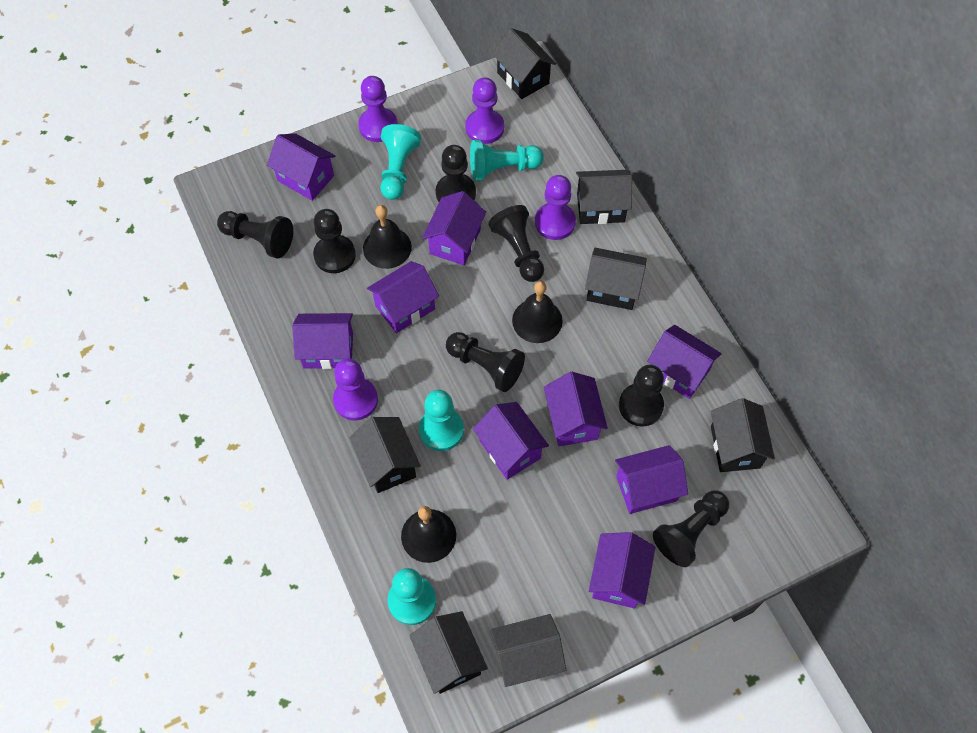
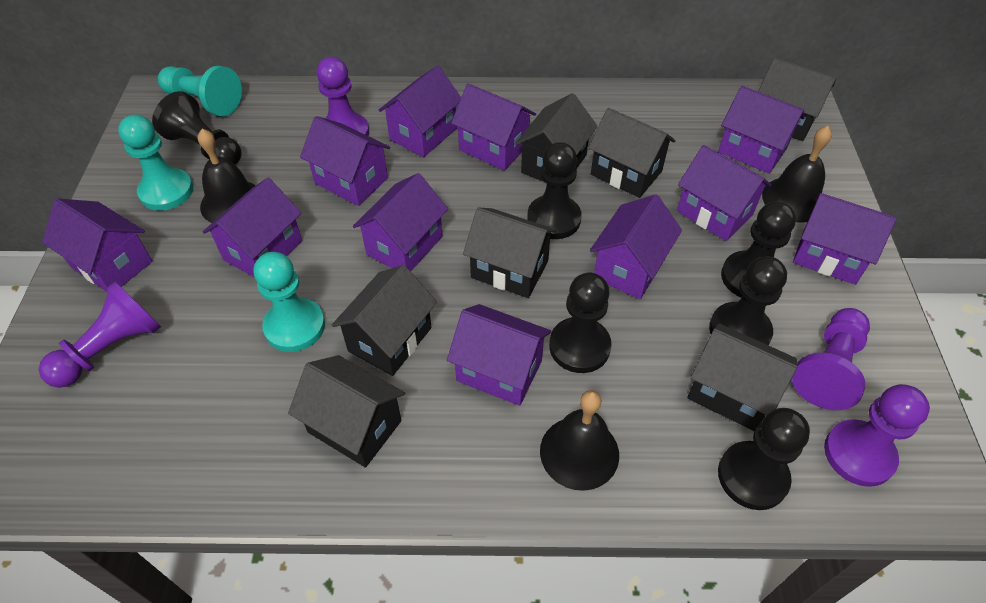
black pawn: 7 -> 6
purple house: 9 -> 11
turquoise pawn: 4 -> 3

